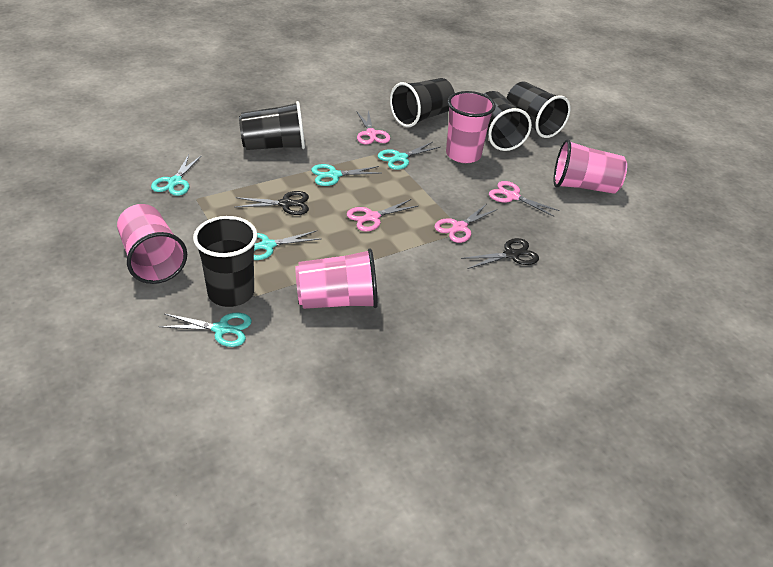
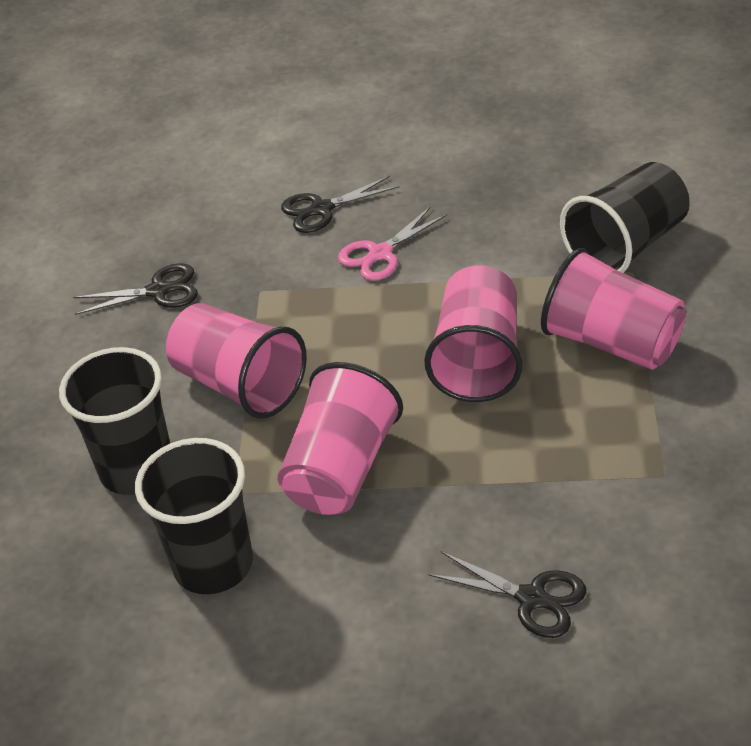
black cup: 5 -> 3
black scissors: 2 -> 3
pink scissors: 4 -> 1
turquoise scissors: 5 -> 0

